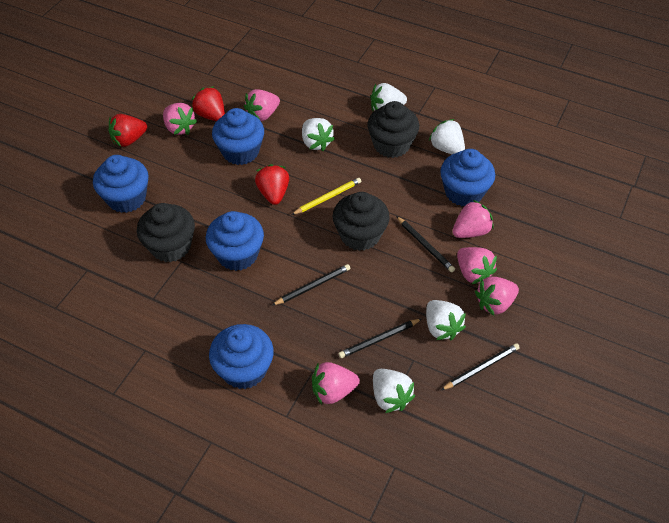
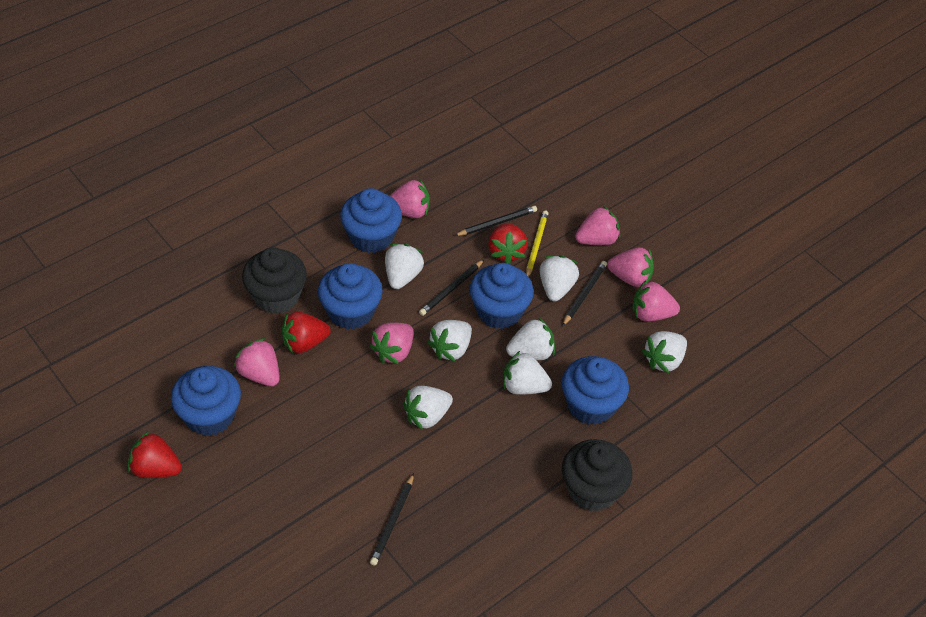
black cupcake: 3 -> 2
white strawberry: 5 -> 7

